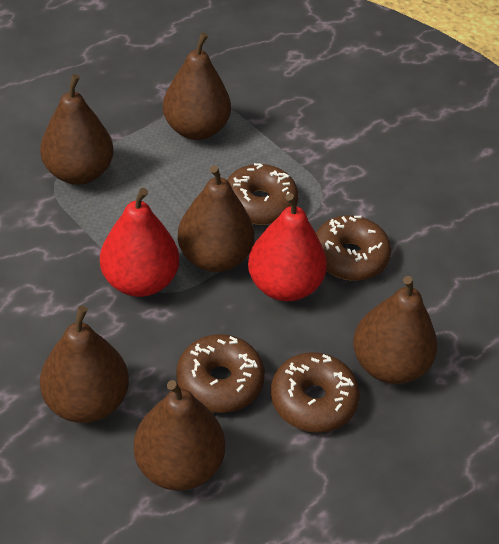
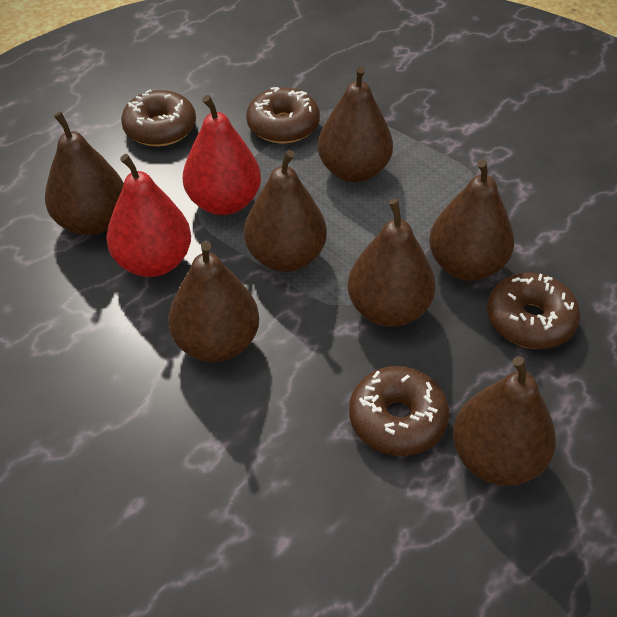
brown pear: 6 -> 7

